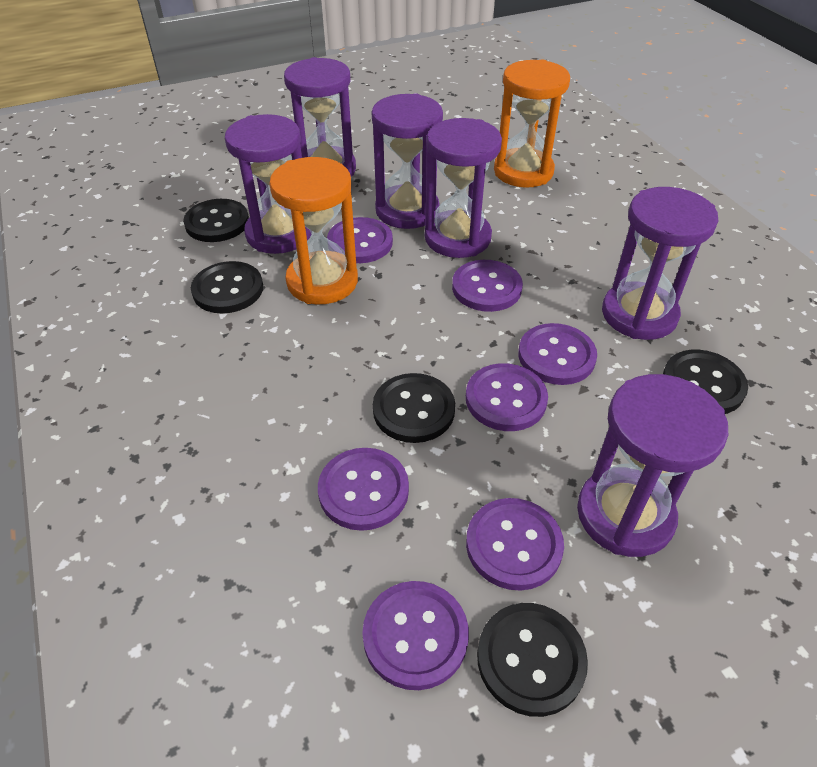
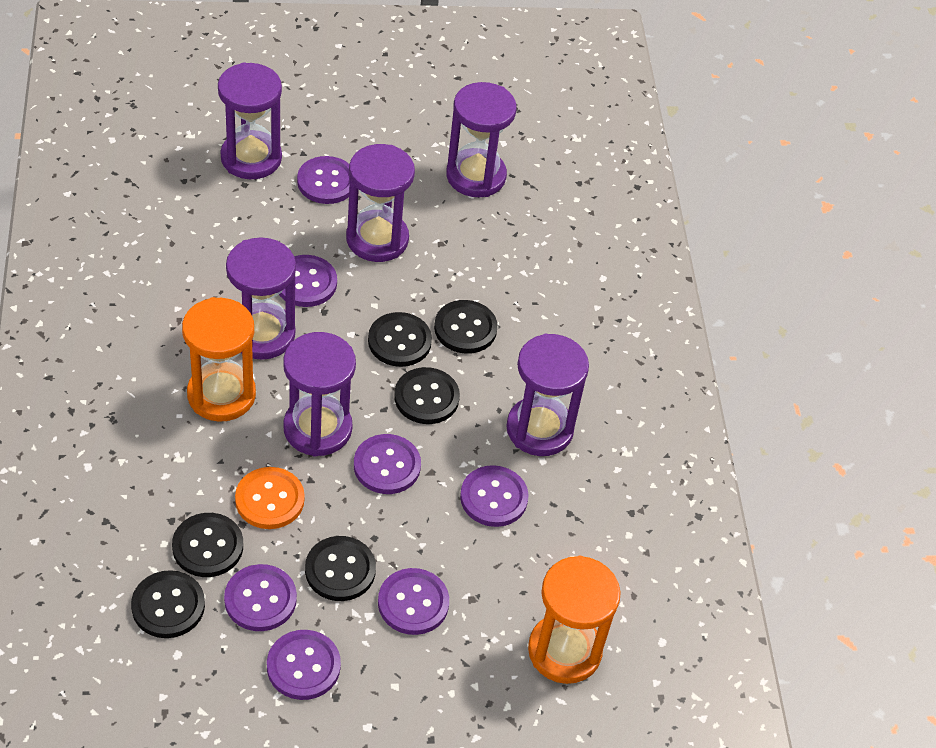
black button: 5 -> 6
orange button: 0 -> 1

